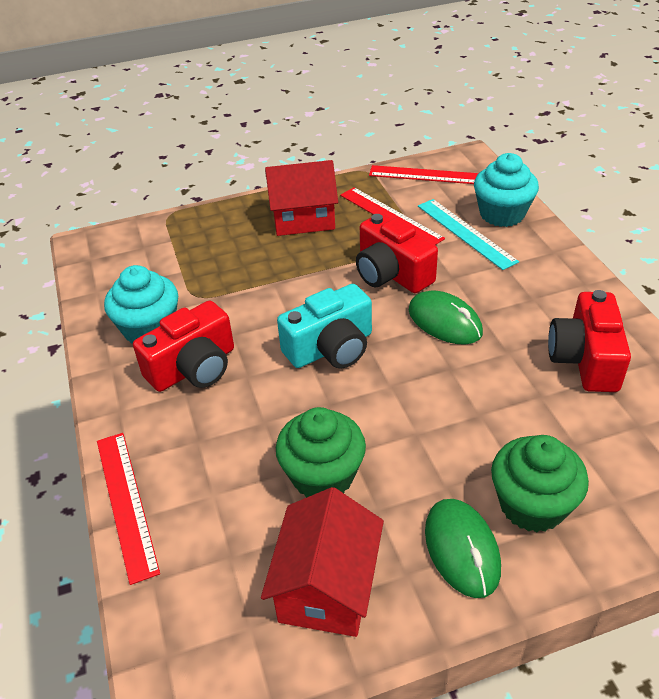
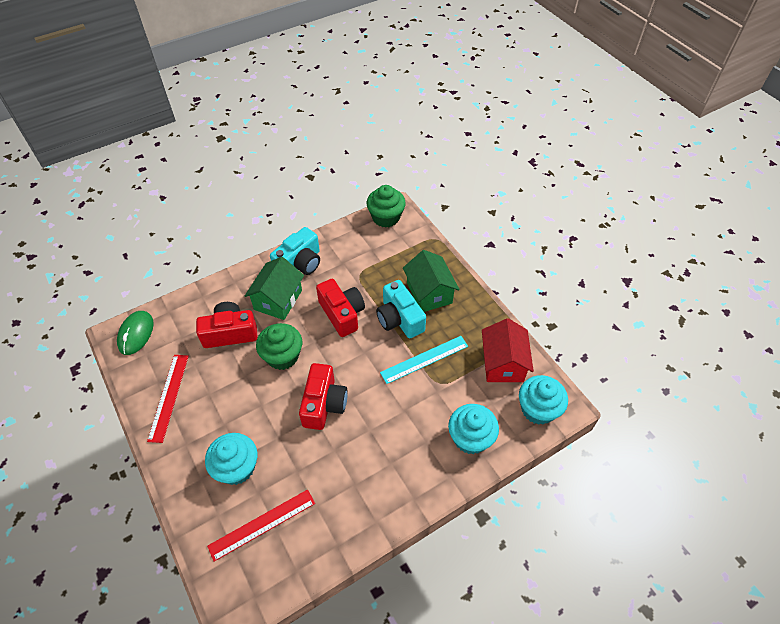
green house: 0 -> 2
green mouse: 2 -> 1
red house: 2 -> 1
red ruler: 3 -> 2
turquoise camera: 1 -> 2
turquoise cupcake: 2 -> 3

